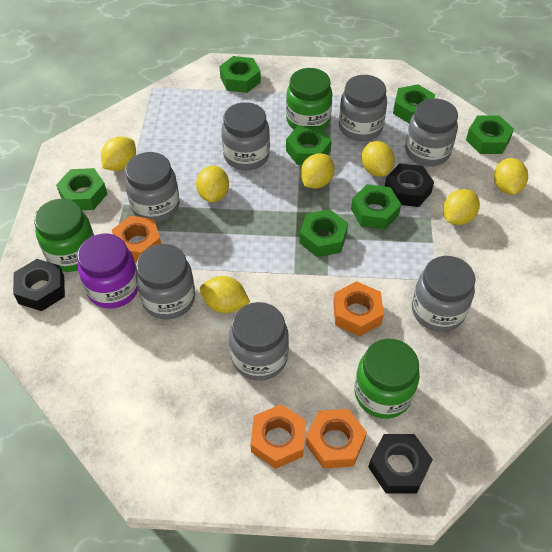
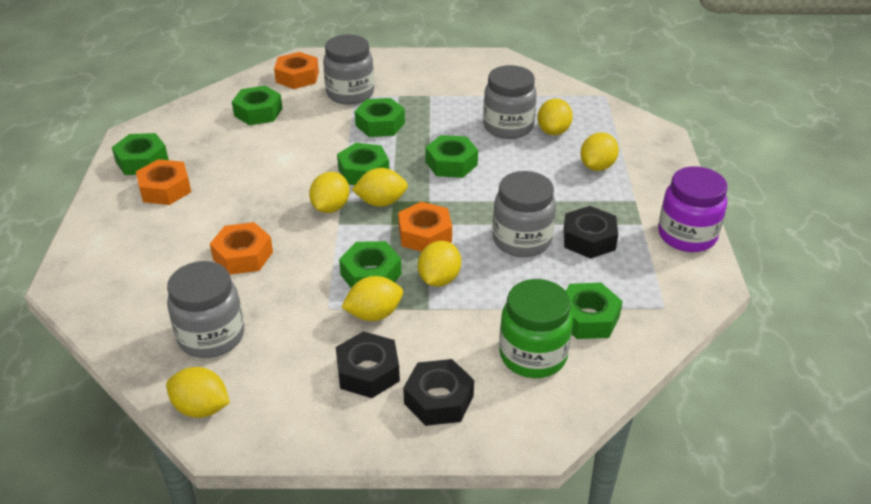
green jar: 3 -> 1
grey jar: 7 -> 4

